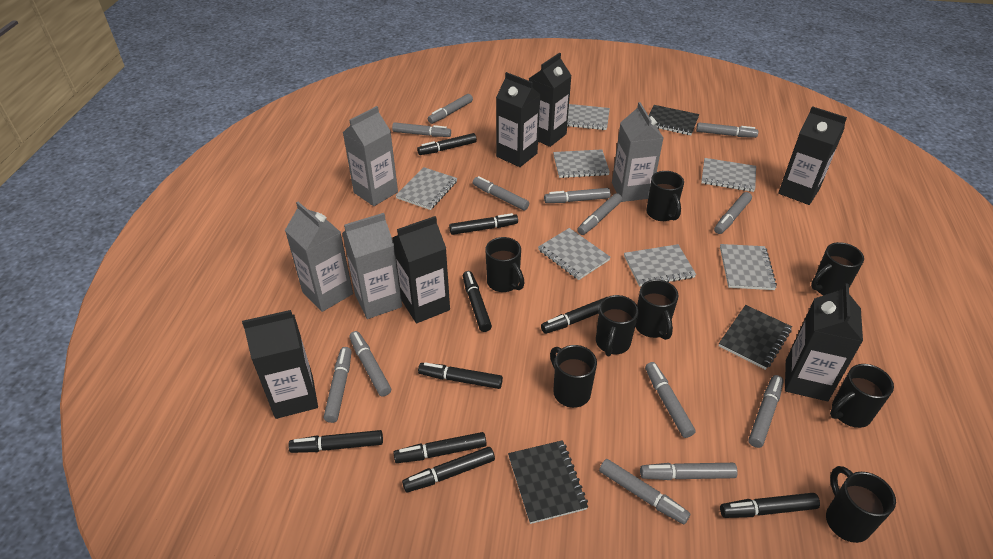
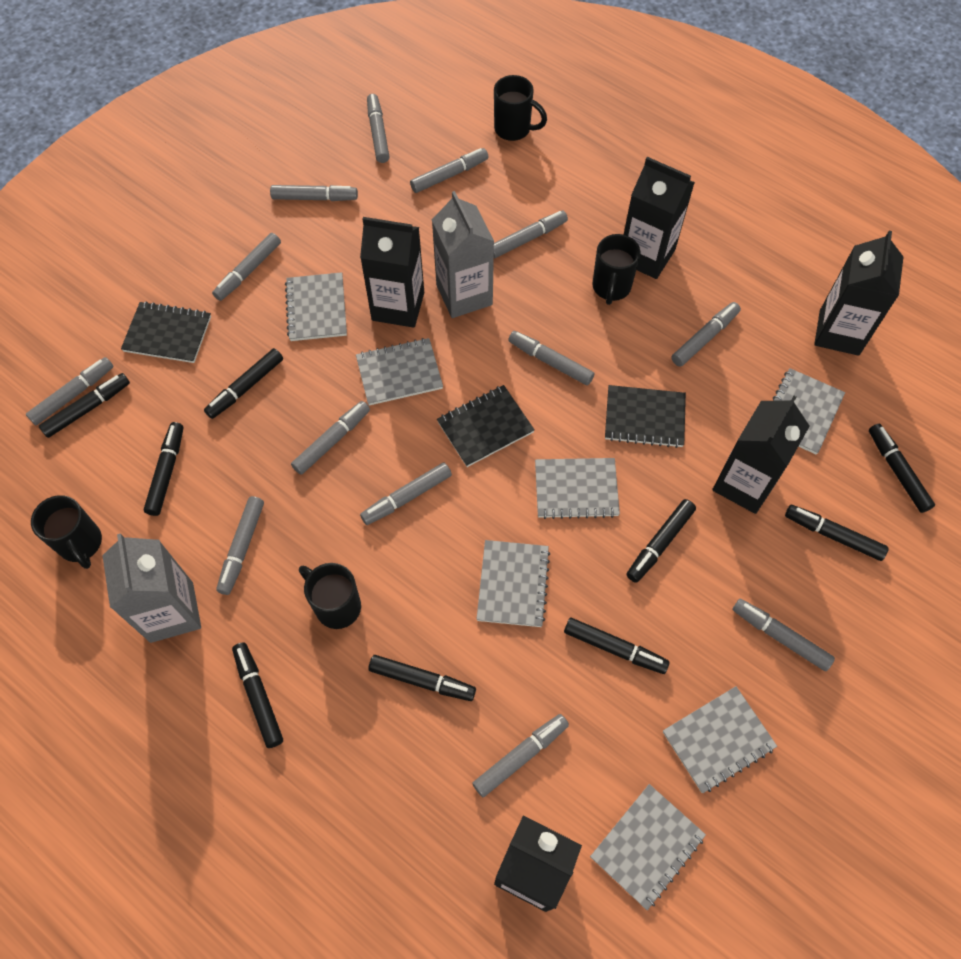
black carton: 6 -> 5
black mug: 8 -> 4
grey carton: 4 -> 2

